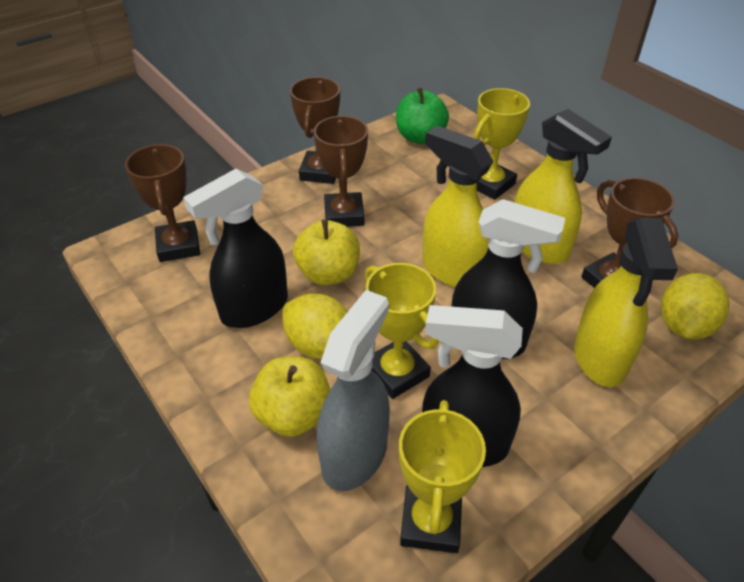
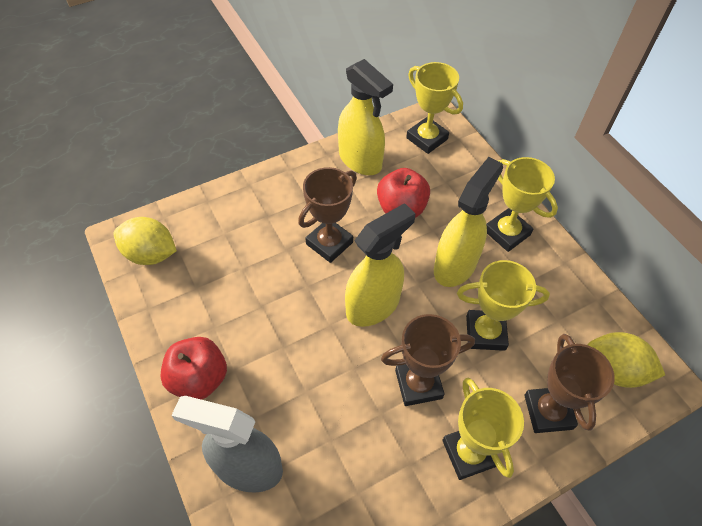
black spray bottle: 3 -> 0
brown trophy: 4 -> 3
green apple: 1 -> 0
red apple: 0 -> 2
yellow apple: 2 -> 0
yellow trophy: 3 -> 4

